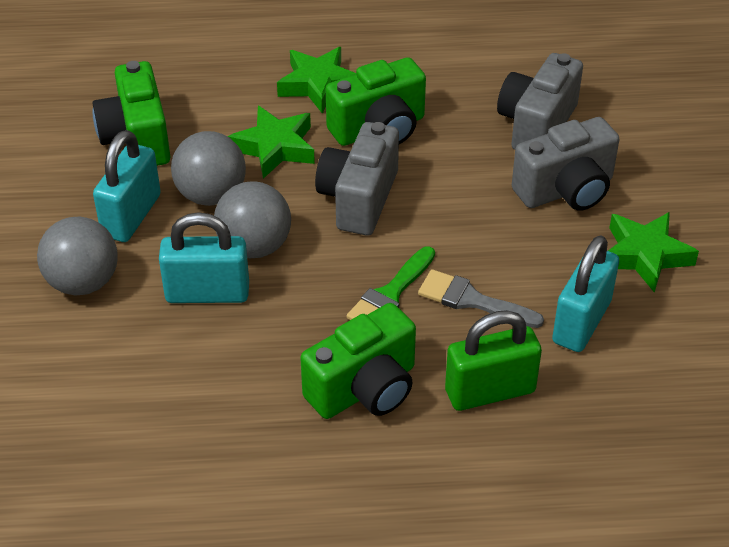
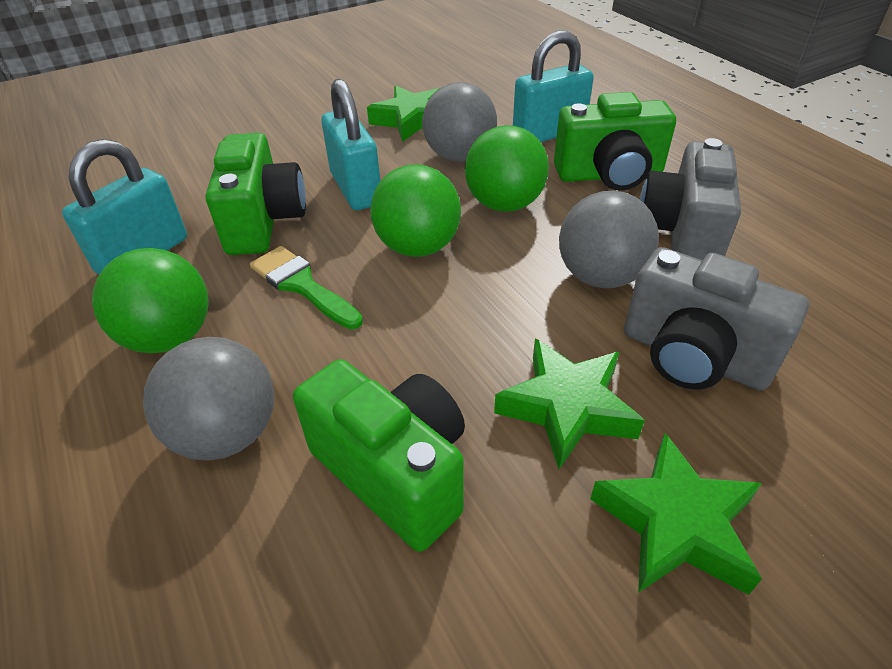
green ball: 0 -> 3
green padlock: 1 -> 0
grey brush: 1 -> 0
grey camera: 3 -> 2

